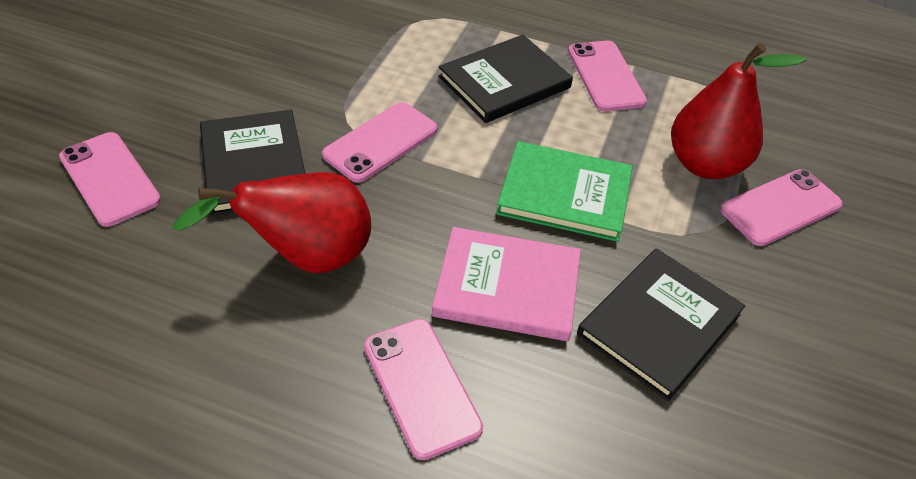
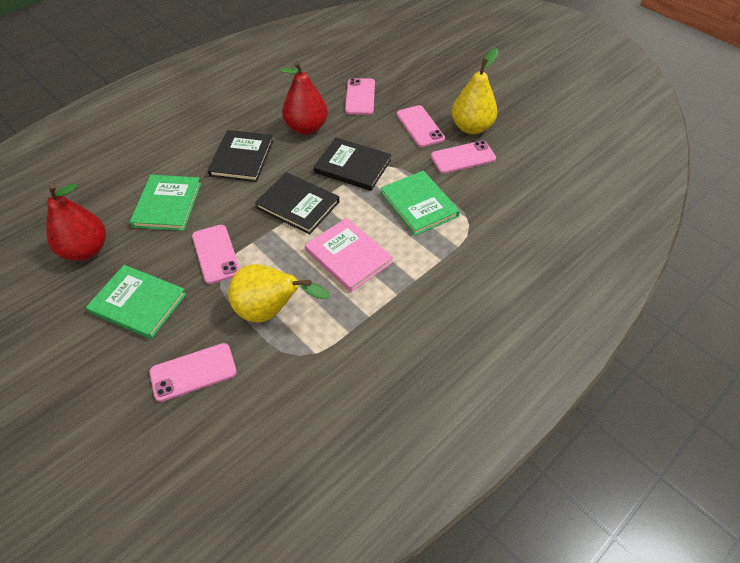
green book: 1 -> 3
yellow pear: 0 -> 2

